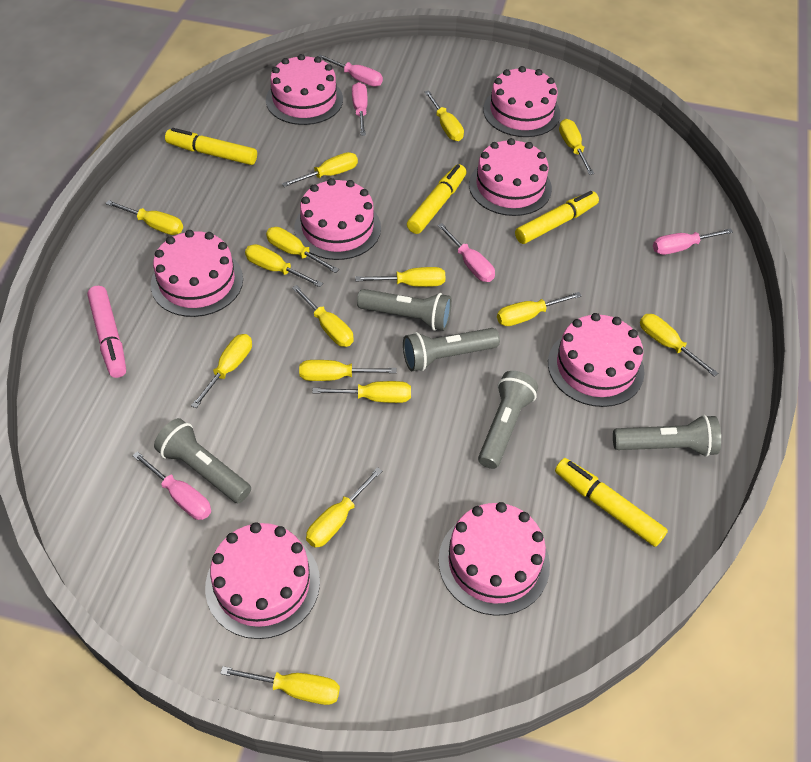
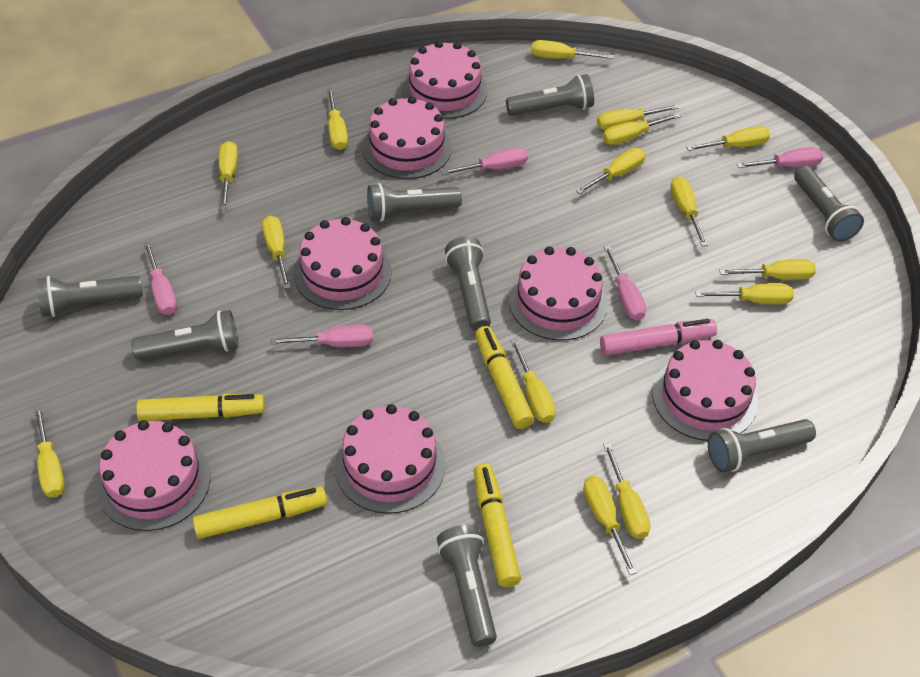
grey flashlight: 5 -> 8
pink cake: 8 -> 7

